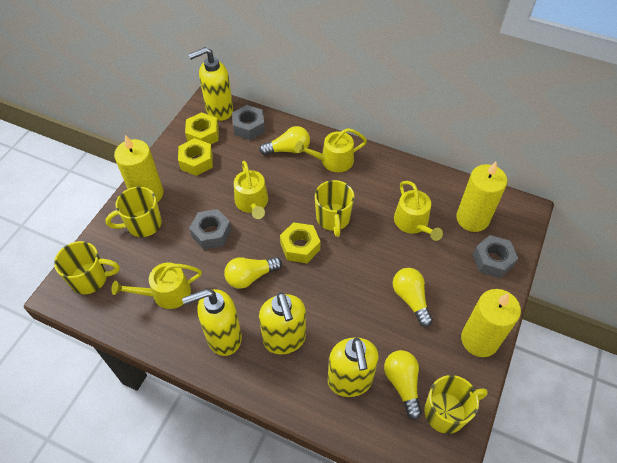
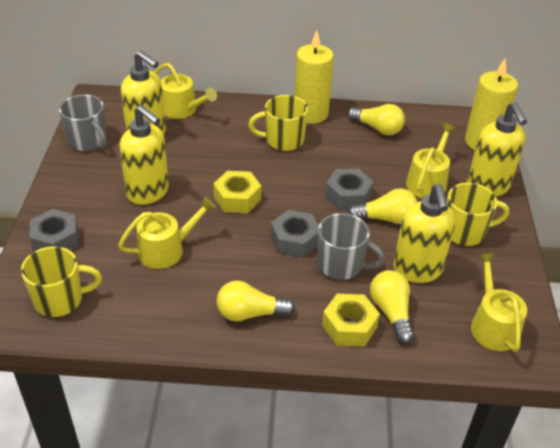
grey mug: 0 -> 2
yellow candle: 3 -> 2
yellow mug: 4 -> 3
yellow nut: 3 -> 2

